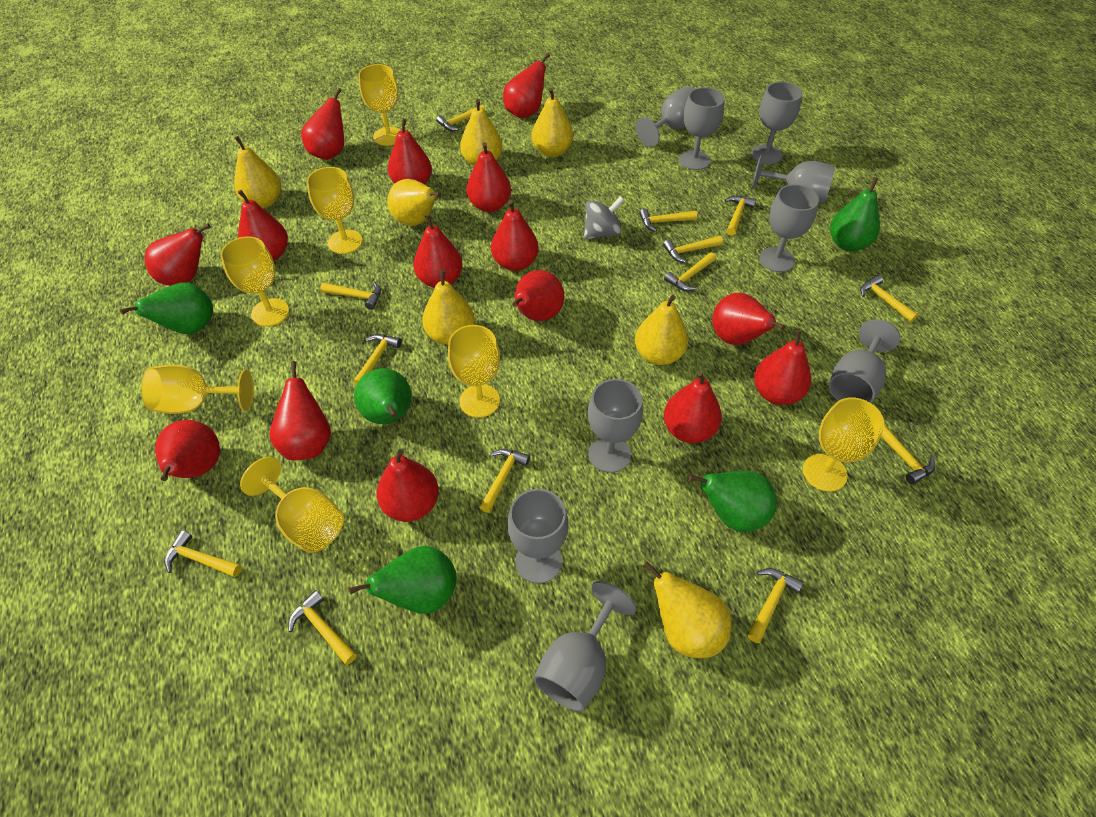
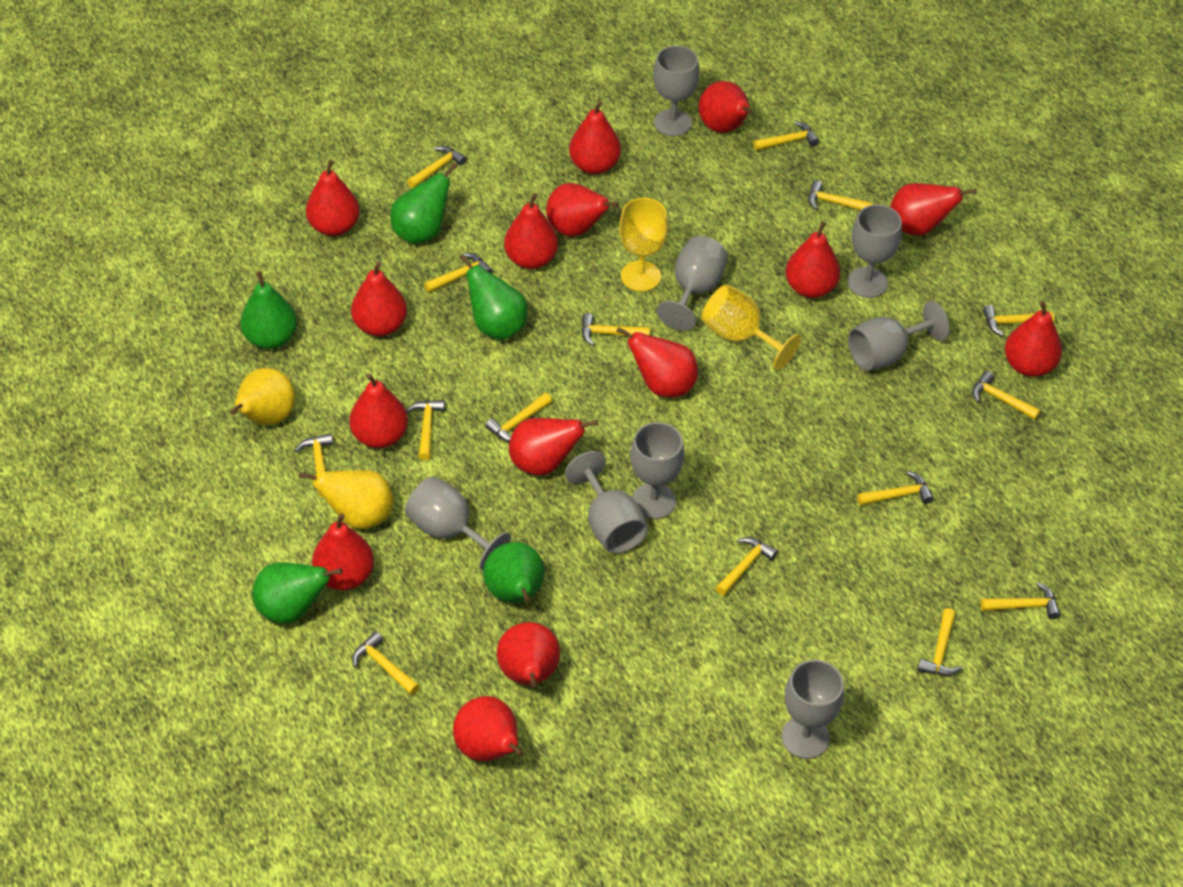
grey goblet: 9 -> 8
grey spinning top: 1 -> 0
yellow goblet: 7 -> 2
yellow hammer: 13 -> 15
yellow pear: 7 -> 2

